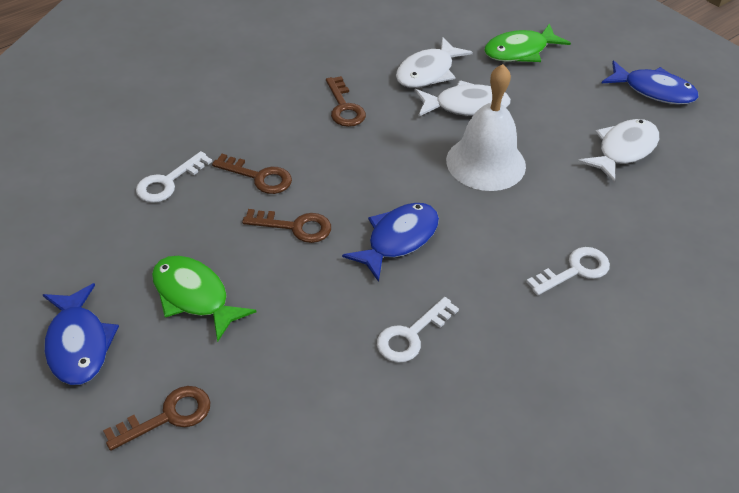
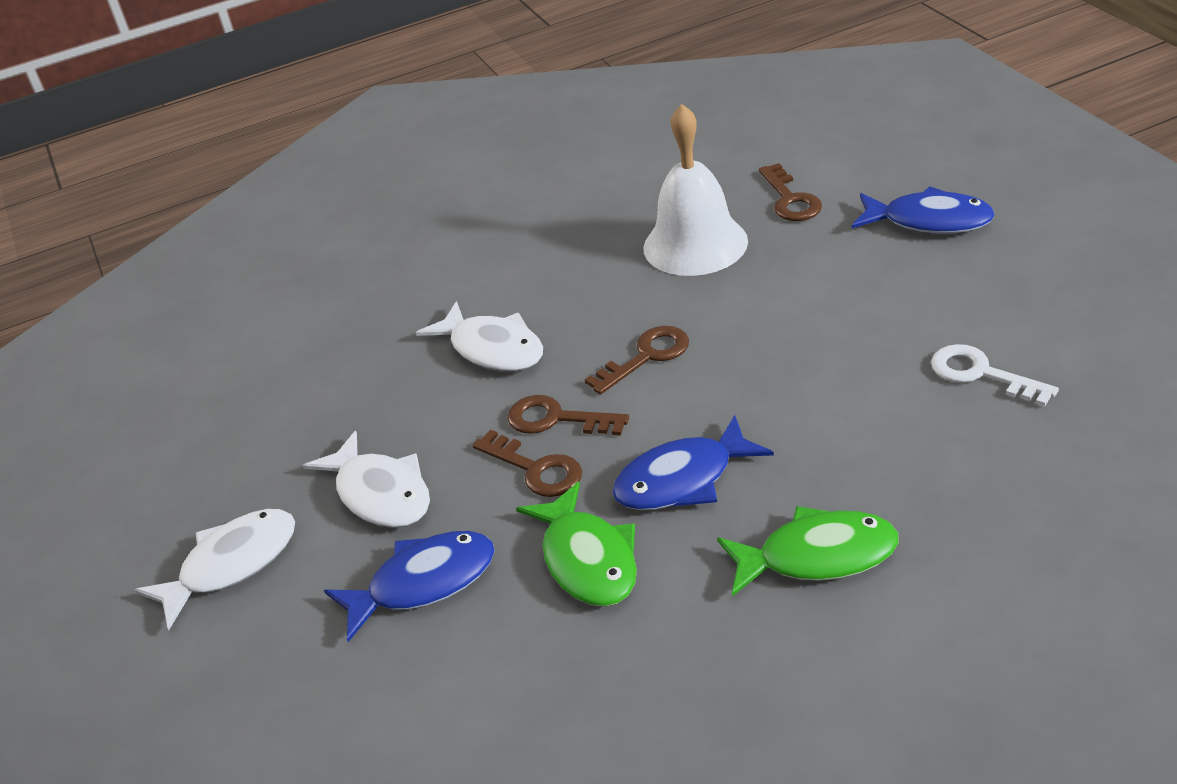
white key: 3 -> 1

